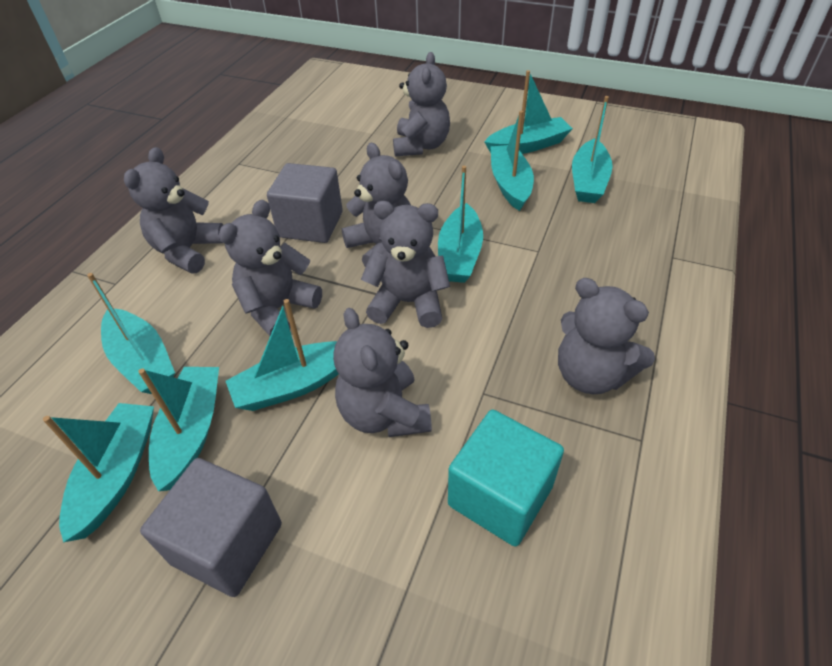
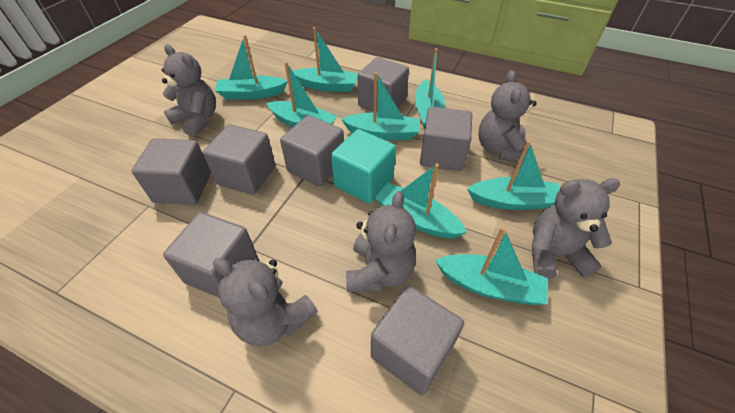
grey cube: 2 -> 7
grey teddy bear: 7 -> 5

